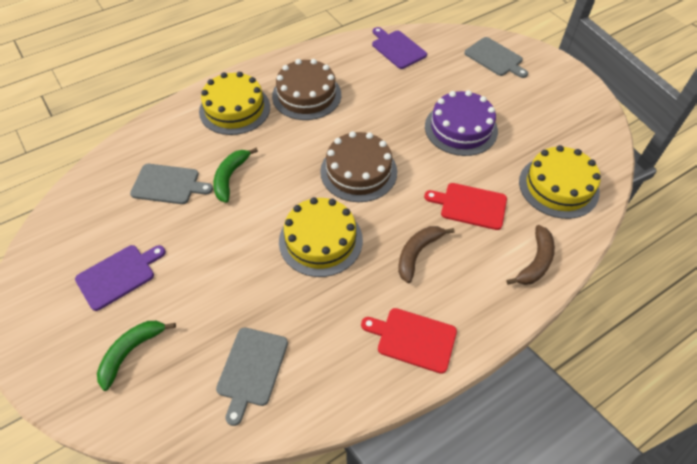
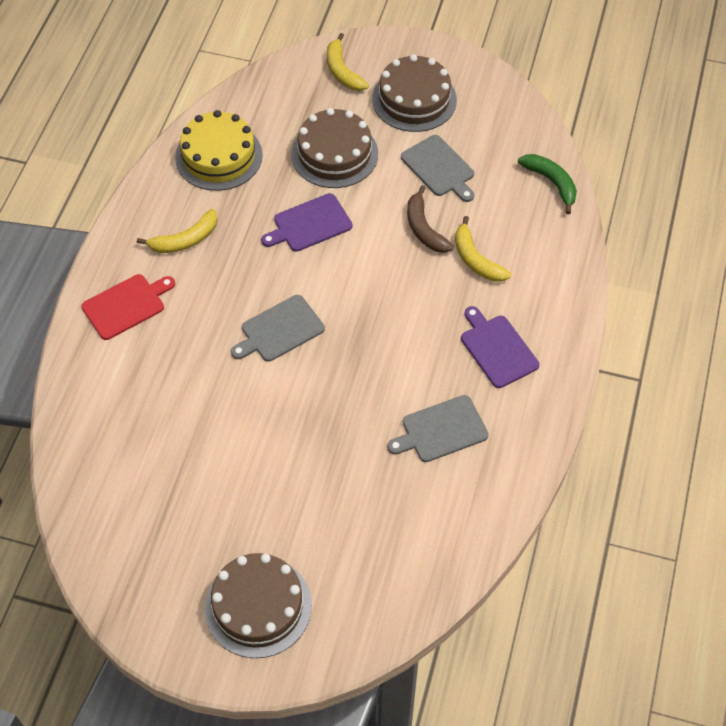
brown banana: 2 -> 1
brown cake: 2 -> 3
green banana: 2 -> 1
purple cake: 1 -> 0
red cutting board: 2 -> 1
yellow banana: 0 -> 3
yellow cake: 3 -> 1

